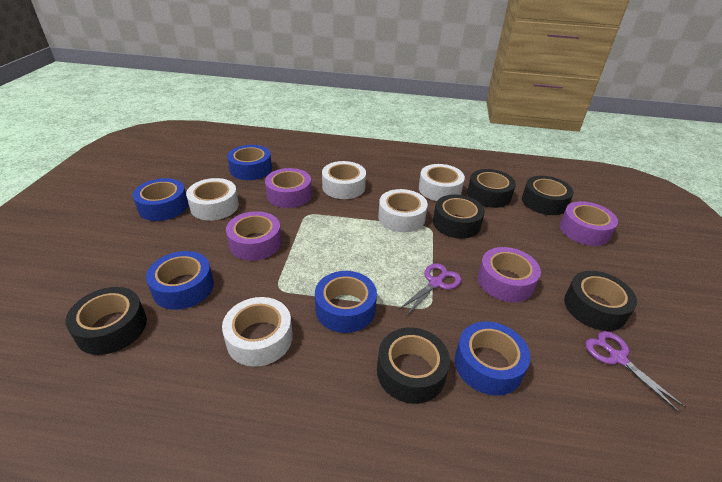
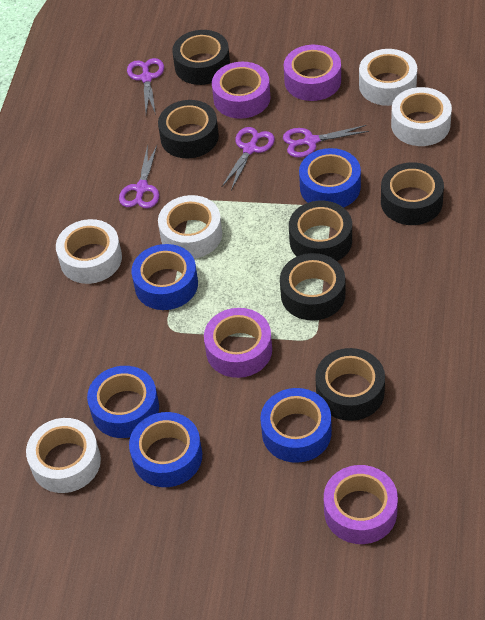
purple scissors: 2 -> 4

